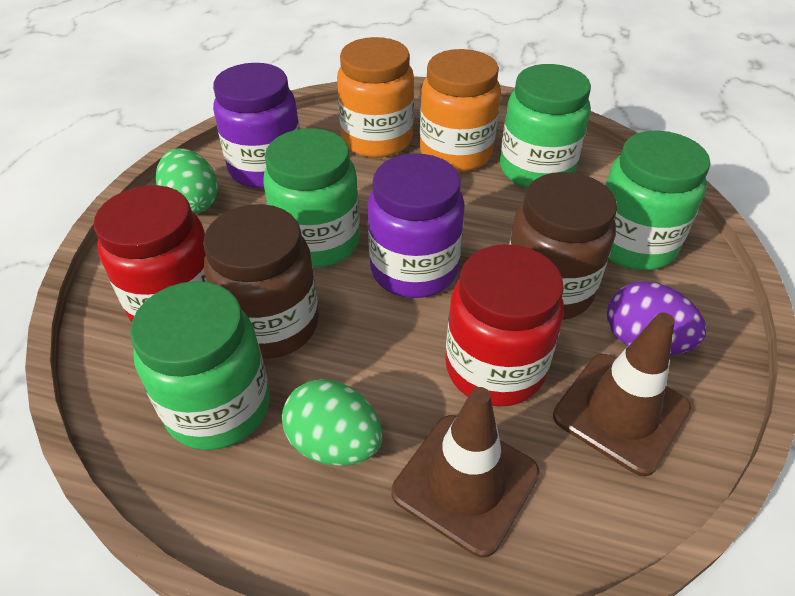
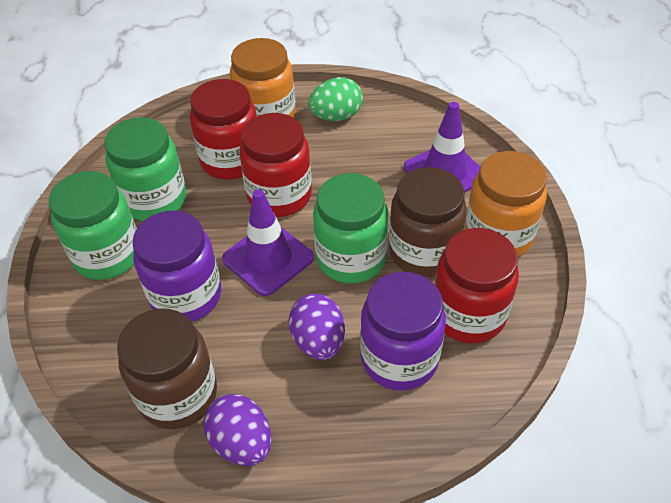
brown traffic cone: 2 -> 0
green egg: 2 -> 1
green jar: 4 -> 3
purple egg: 1 -> 2
purple traffic cone: 0 -> 2
red jar: 2 -> 3

